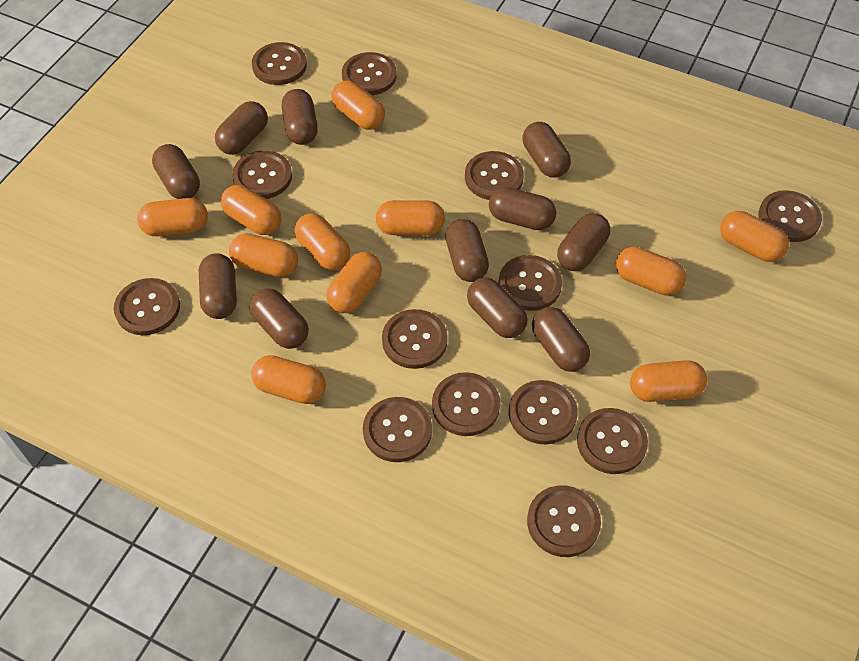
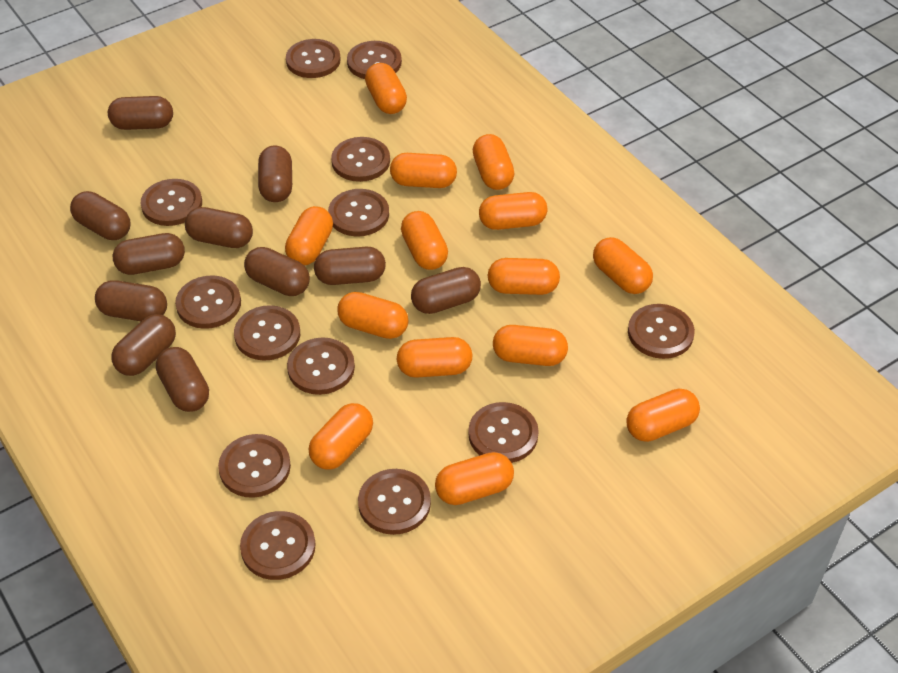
orange capsule: 11 -> 14

